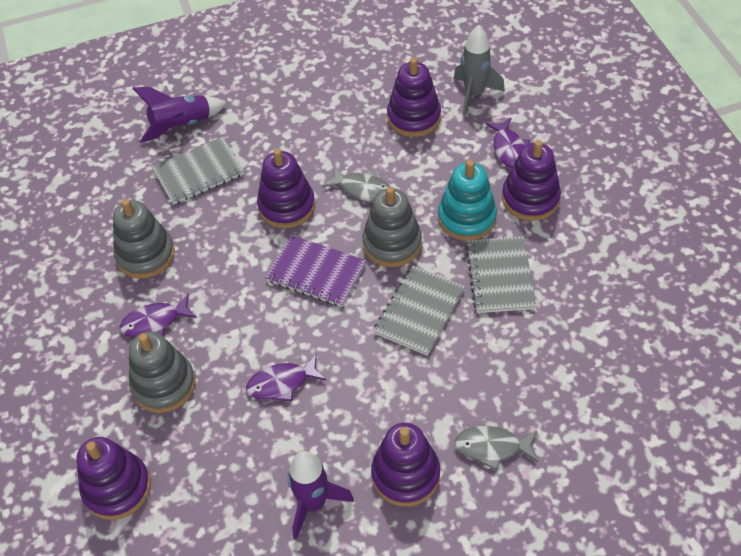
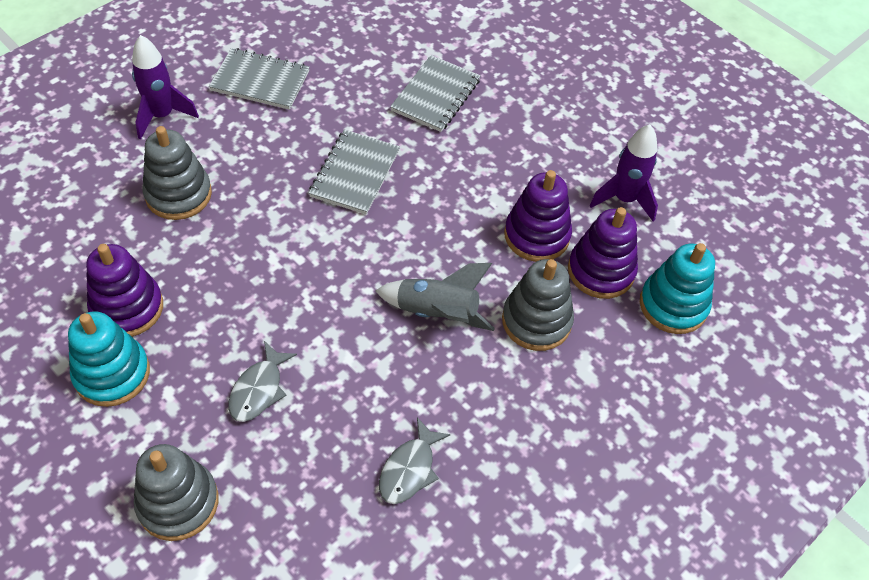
purple fish: 3 -> 0
purple notebook: 1 -> 0
purple stacking toy: 5 -> 3
turquoise stacking toy: 1 -> 2

